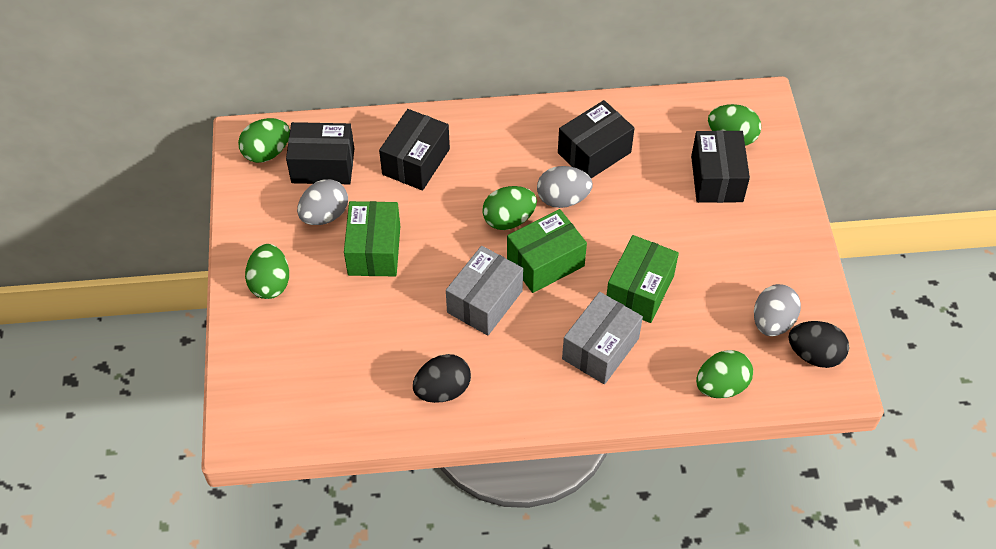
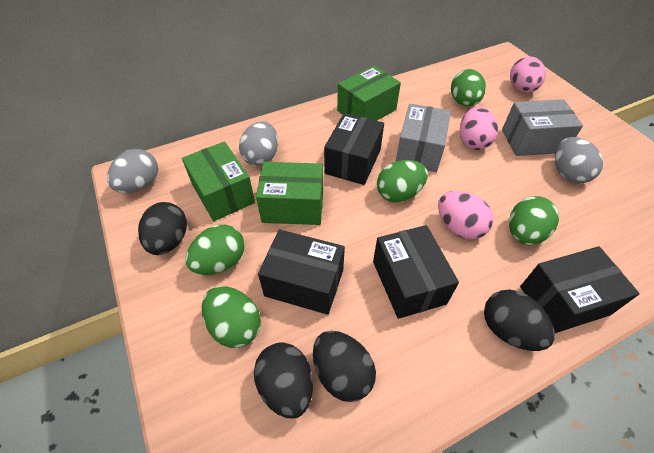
black egg: 2 -> 4
pink egg: 0 -> 3

